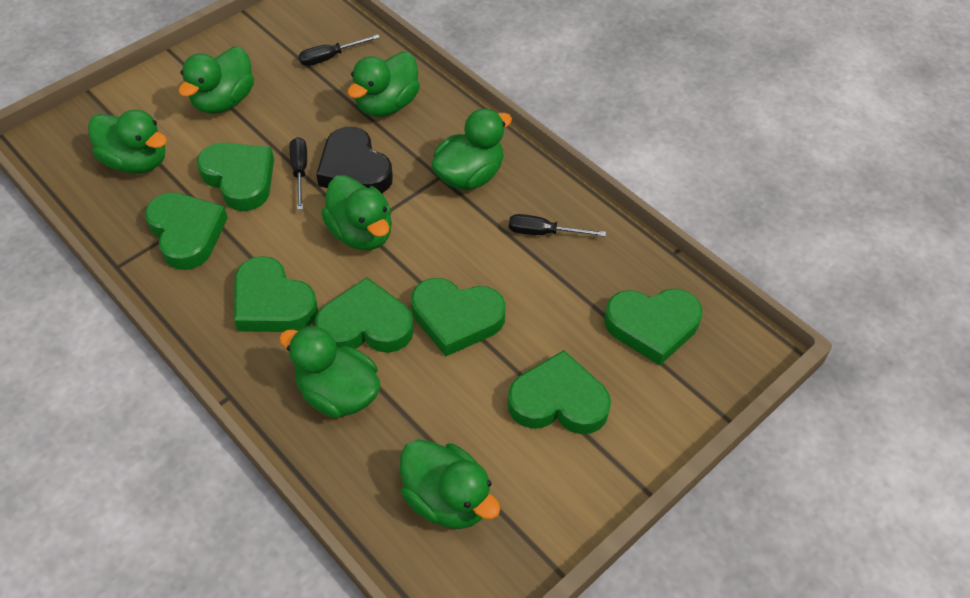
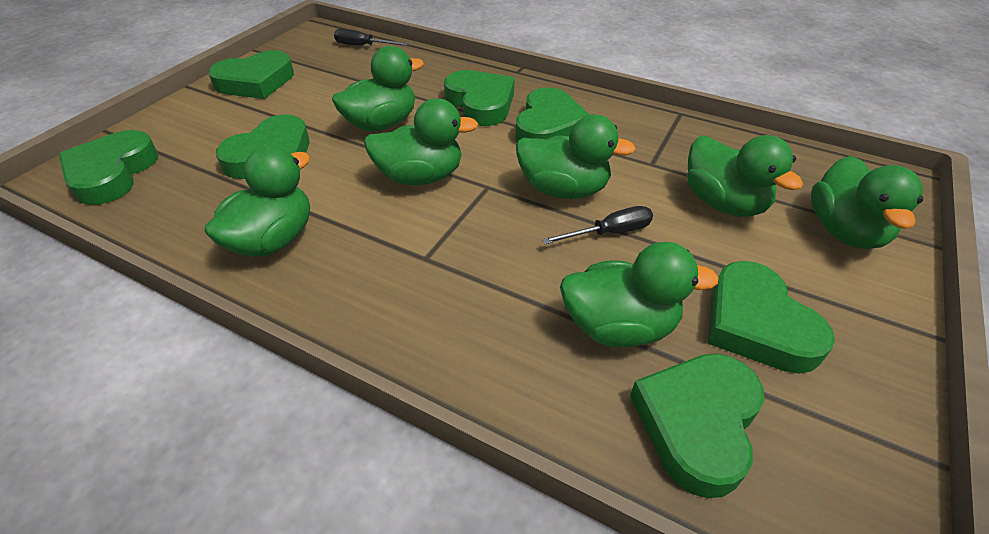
black heart: 1 -> 0
black screwdriver: 3 -> 2

